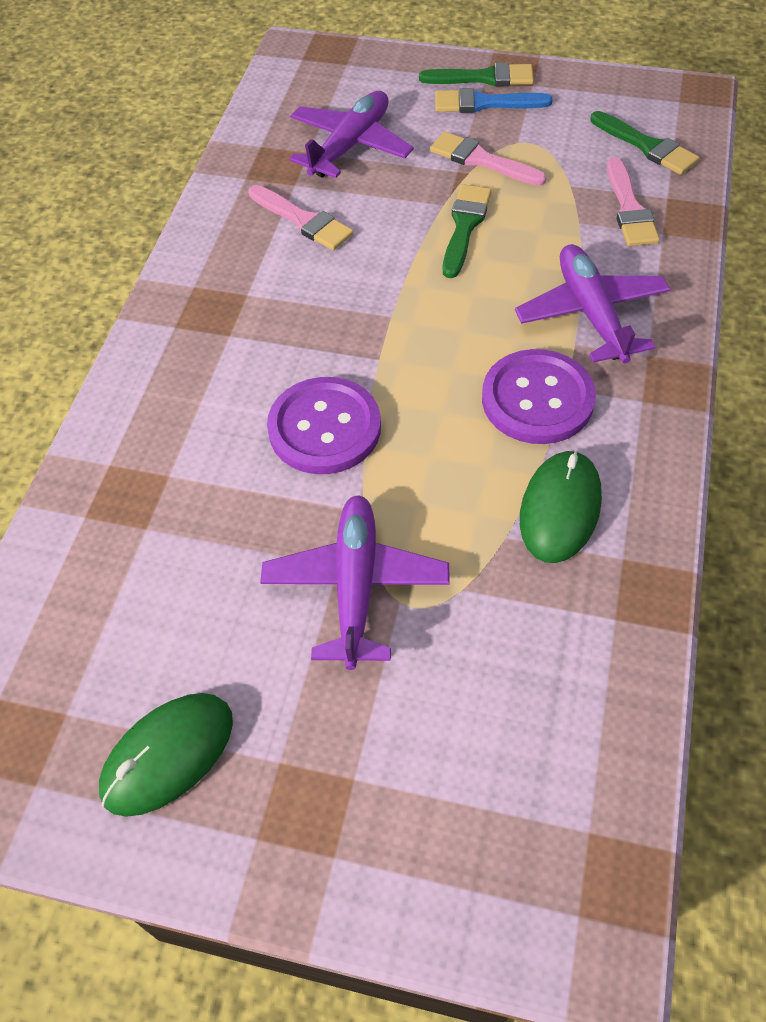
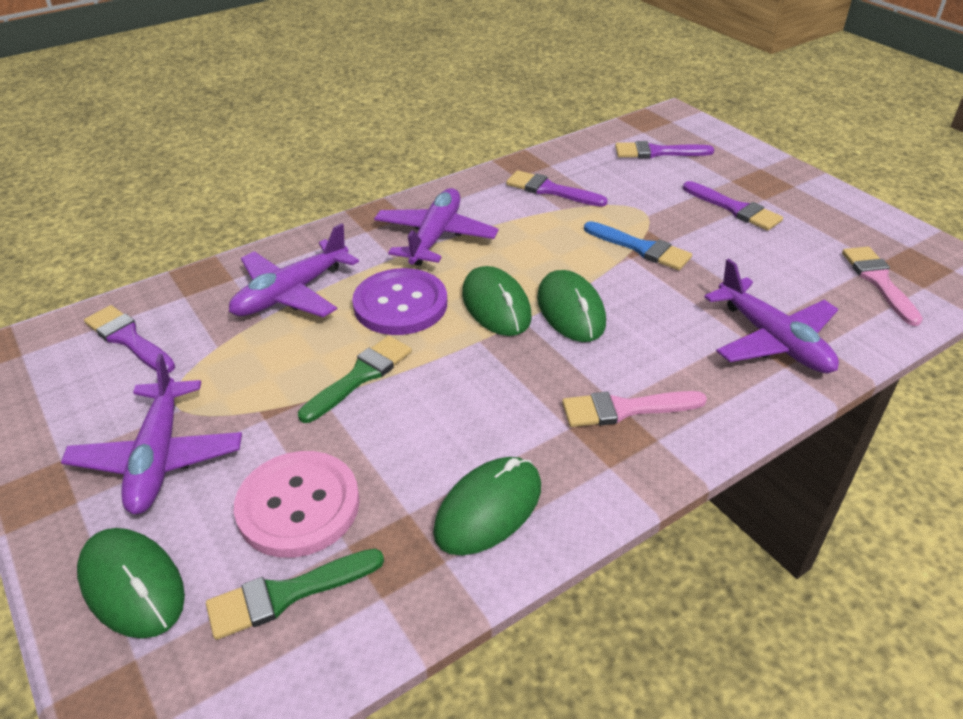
green brush: 3 -> 2
green mouse: 2 -> 4
pink brush: 3 -> 2
pink button: 0 -> 1
purple brush: 0 -> 4
purple button: 2 -> 1
purple plane: 3 -> 4

